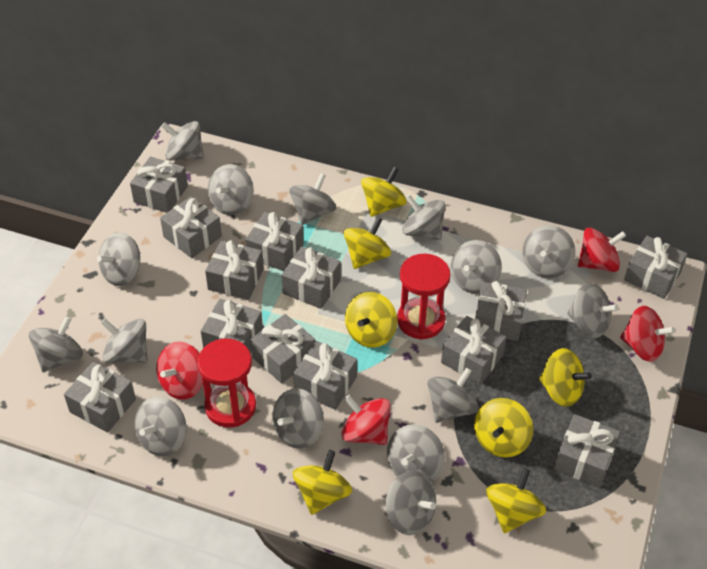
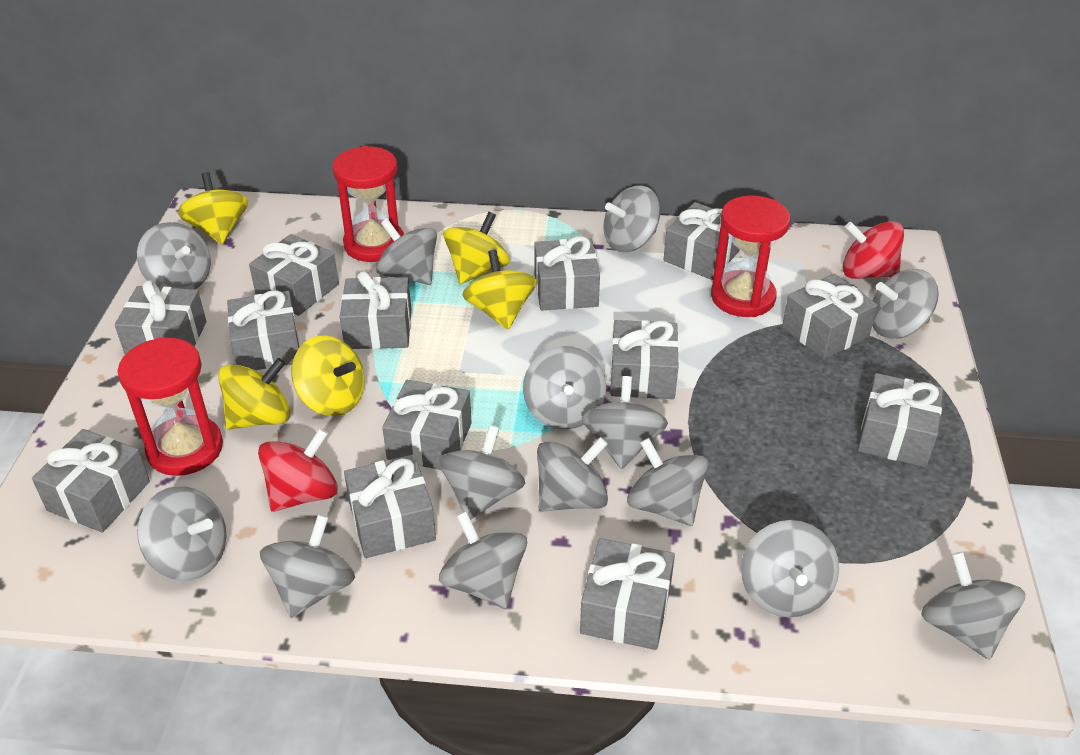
grey spinning top: 15 -> 14
red hourglass: 2 -> 3
red spinning top: 4 -> 2
yellow spinning top: 7 -> 5

